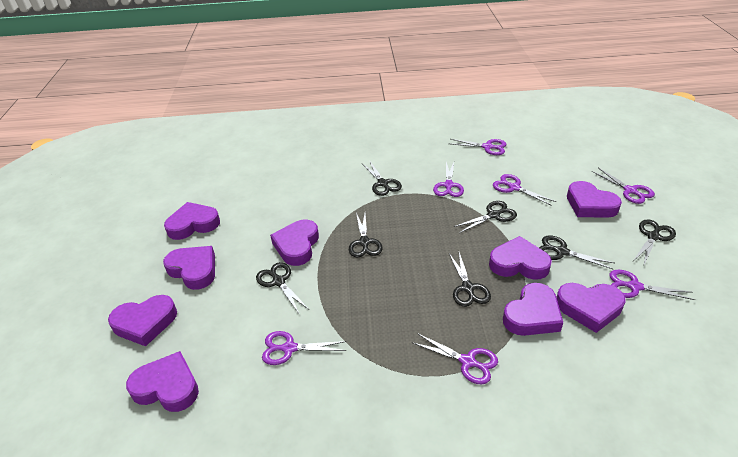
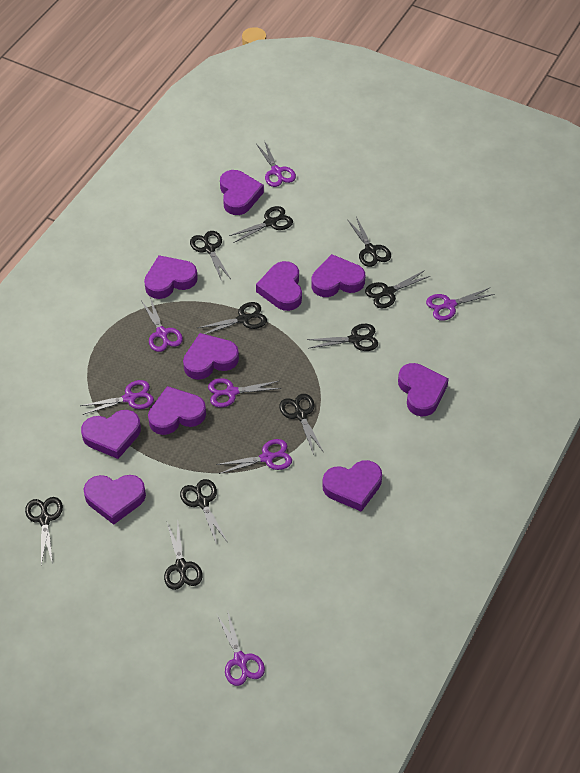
black scissors: 7 -> 10
purple heart: 9 -> 10

